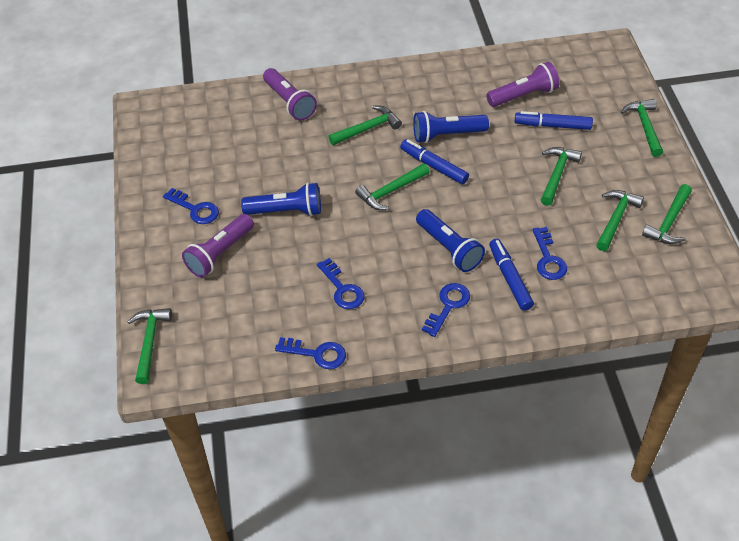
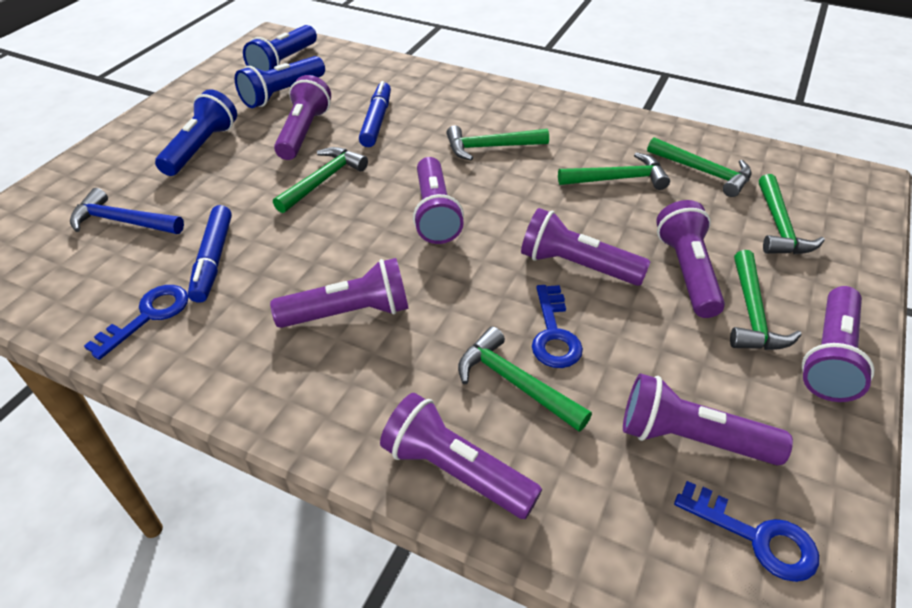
blue hammer: 0 -> 1
blue key: 5 -> 3
blue marker: 3 -> 2
purple flashlight: 3 -> 8

